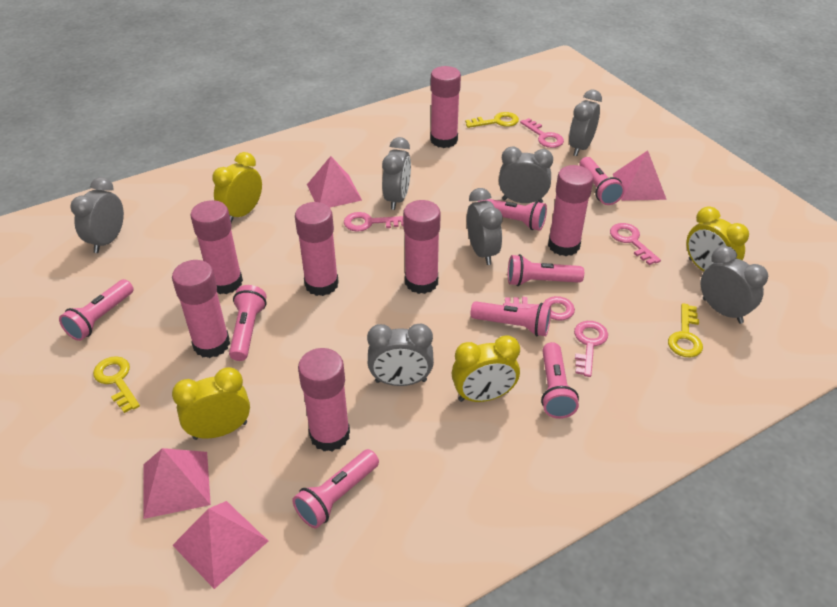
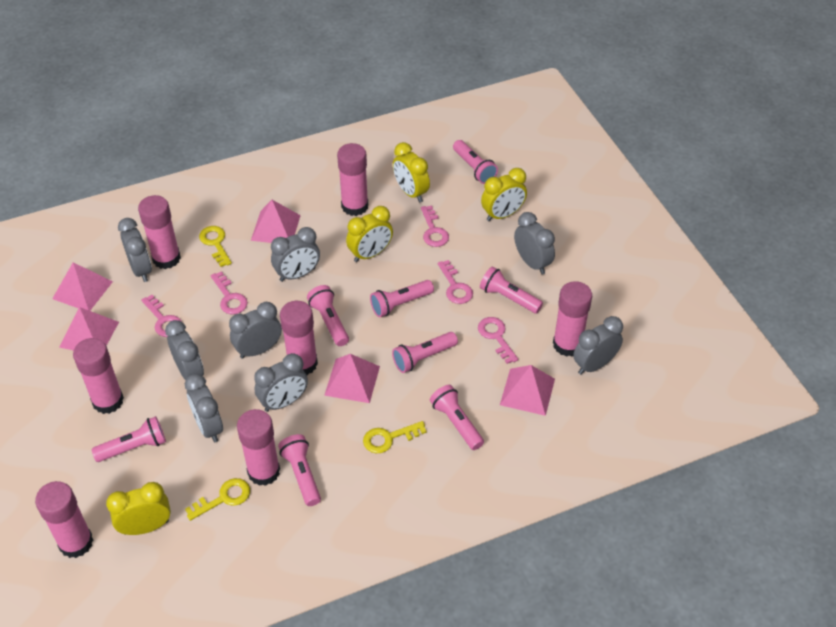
grey clock: 7 -> 8
pink pyramid: 4 -> 5

